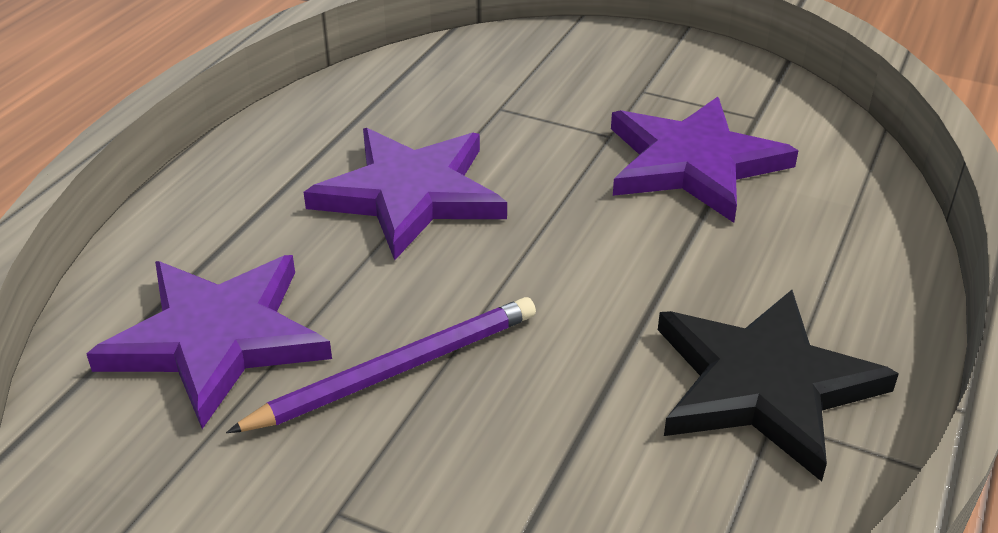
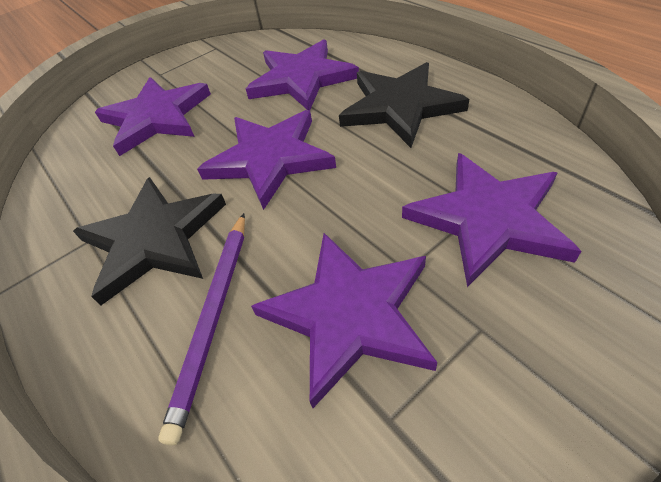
black star: 1 -> 2
purple star: 3 -> 5

